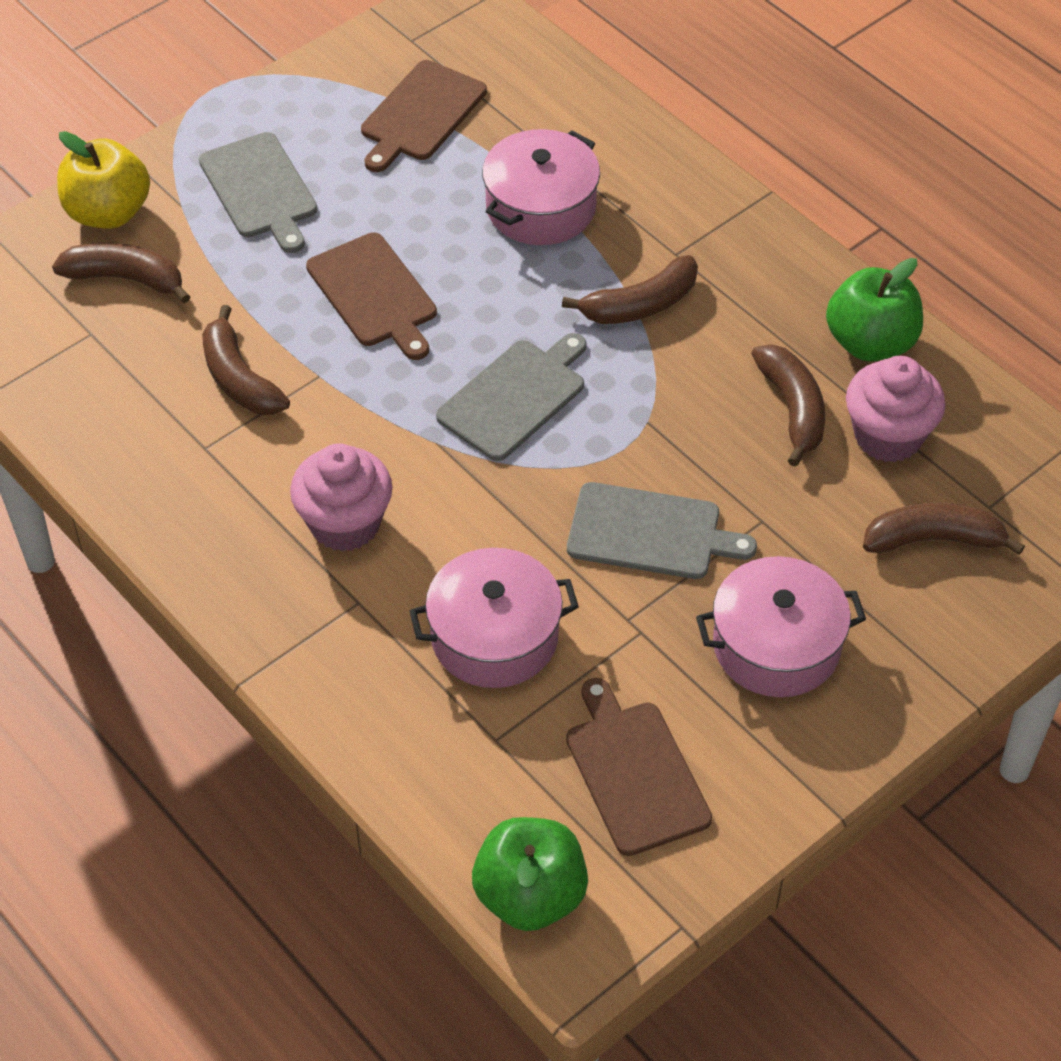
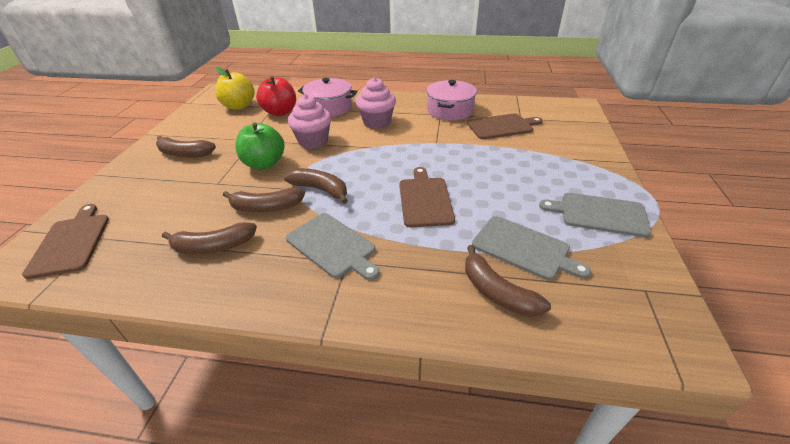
green apple: 2 -> 1
pink pot: 3 -> 2
red apple: 0 -> 1

